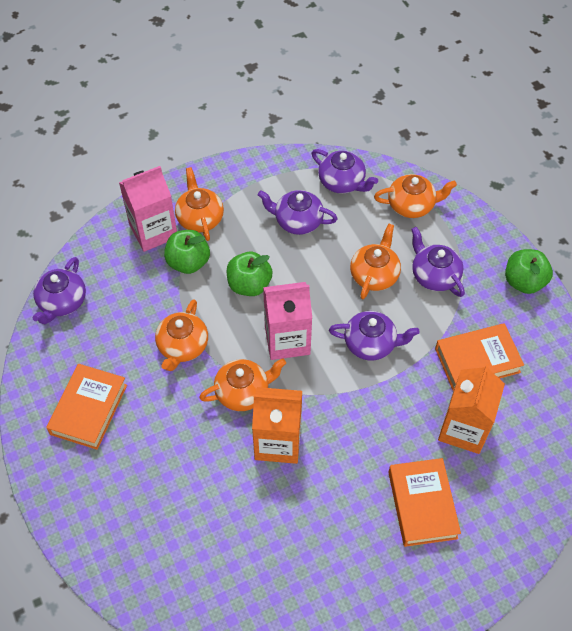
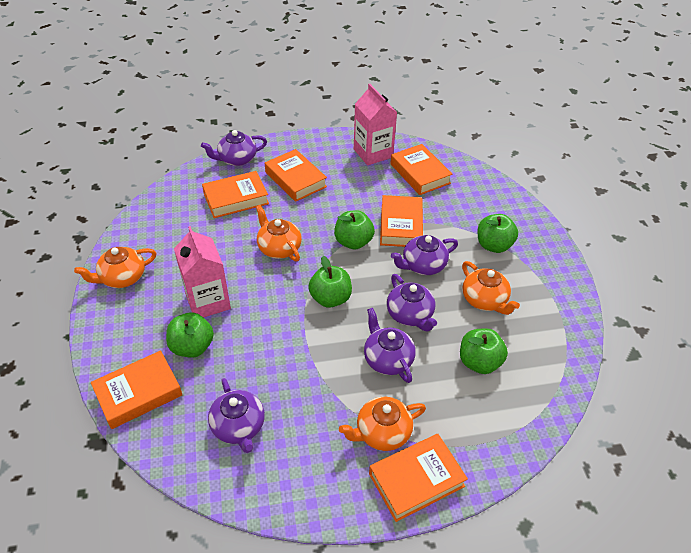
green apple: 3 -> 5
orange book: 3 -> 6
orange carton: 2 -> 0
orange teapot: 5 -> 4

